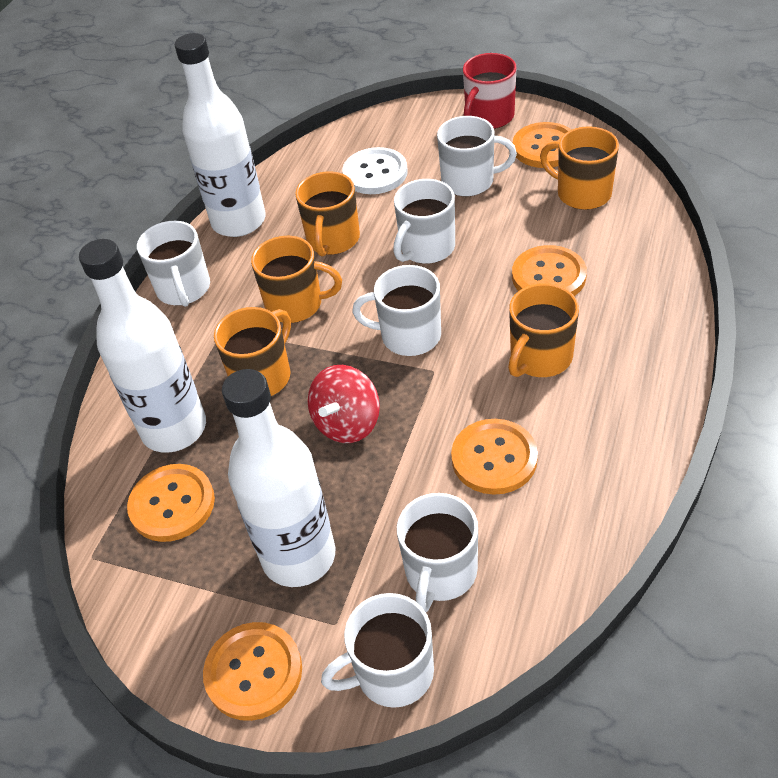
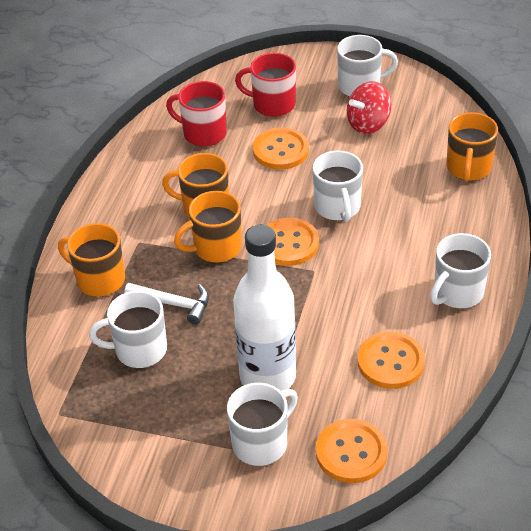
orange button: 5 -> 4
orange mug: 5 -> 4
red mug: 1 -> 2
white bottle: 3 -> 1
white button: 1 -> 0
white hammer: 0 -> 1
white mug: 6 -> 5

